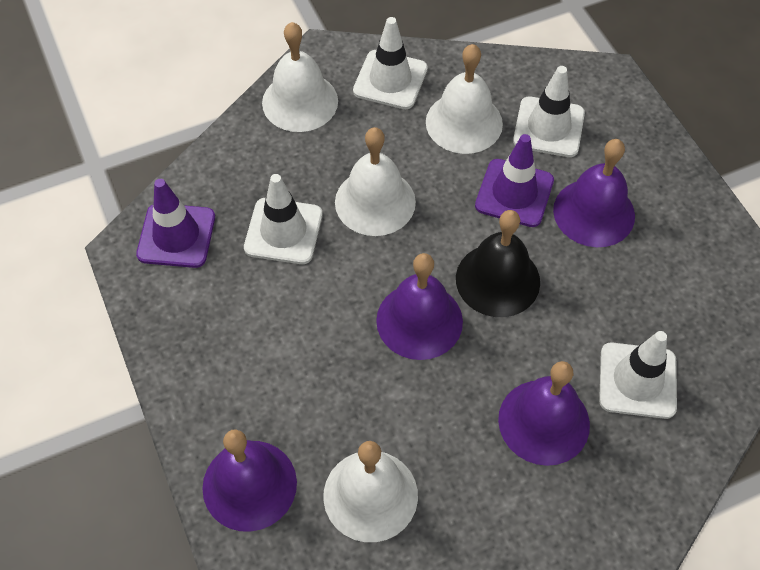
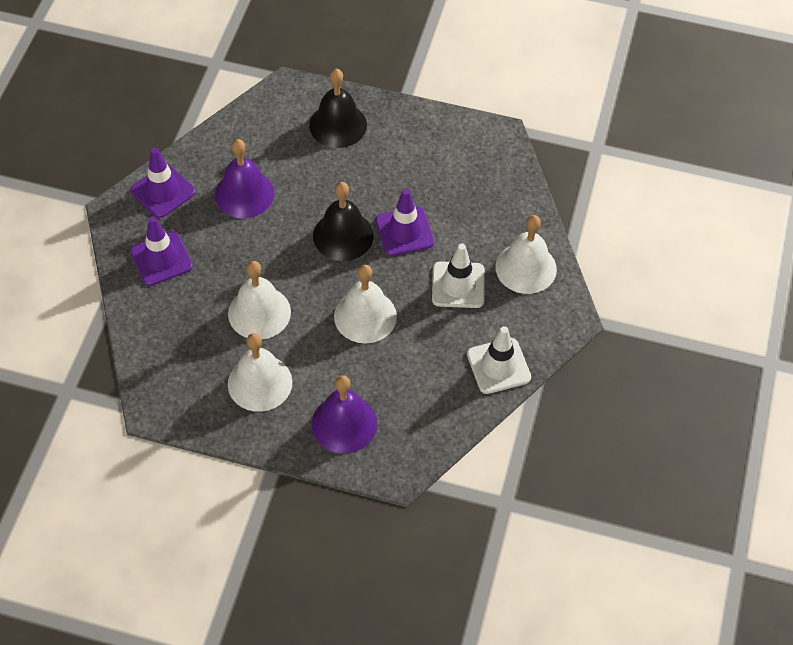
black bell: 1 -> 2
purple bell: 4 -> 2
purple traffic cone: 2 -> 3
white traffic cone: 4 -> 2

